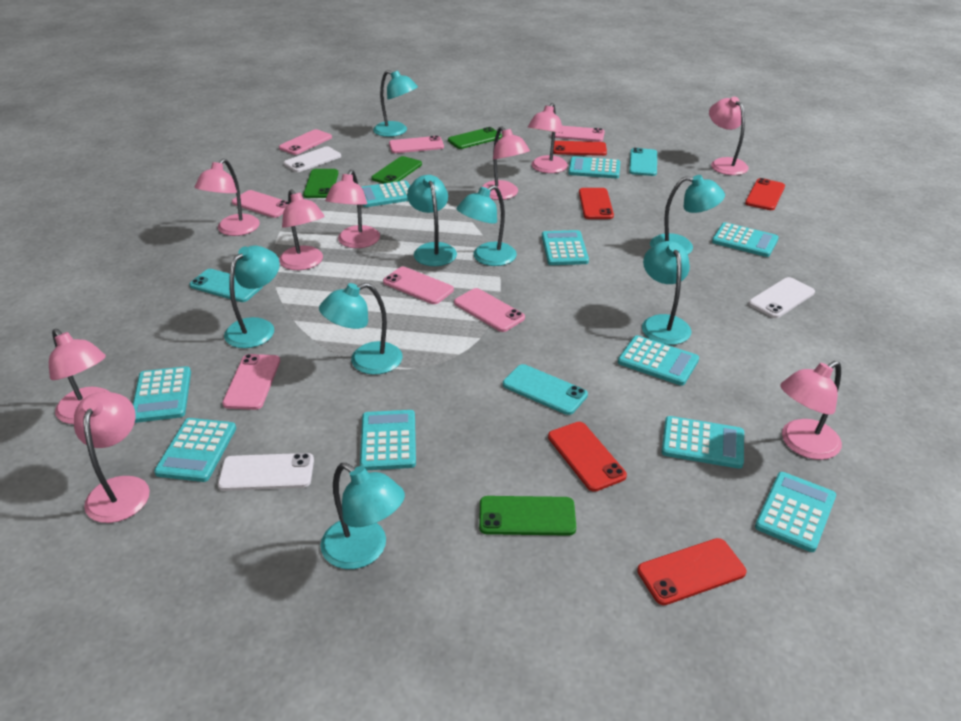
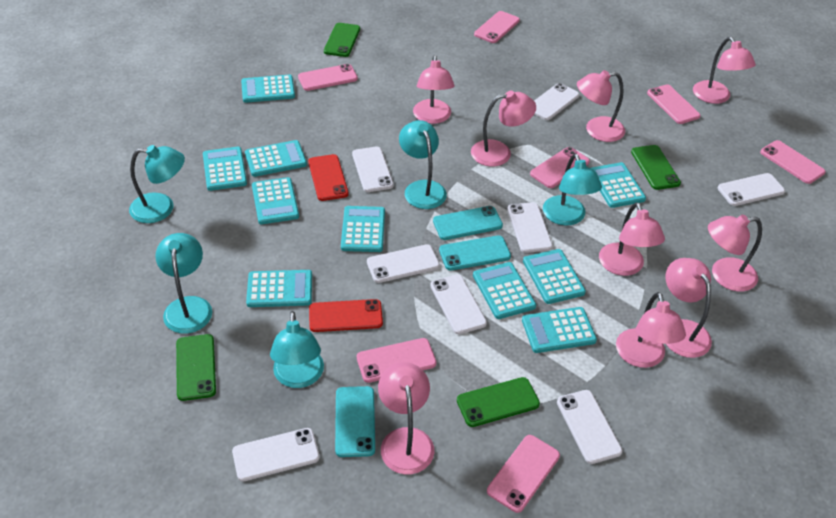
red phone: 5 -> 2
turquoise lamp: 8 -> 5
white phone: 3 -> 8

